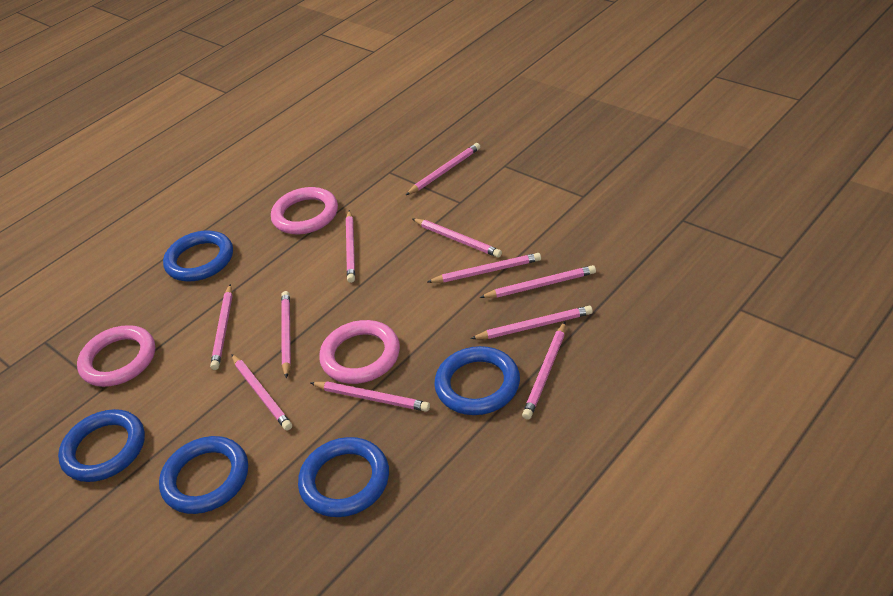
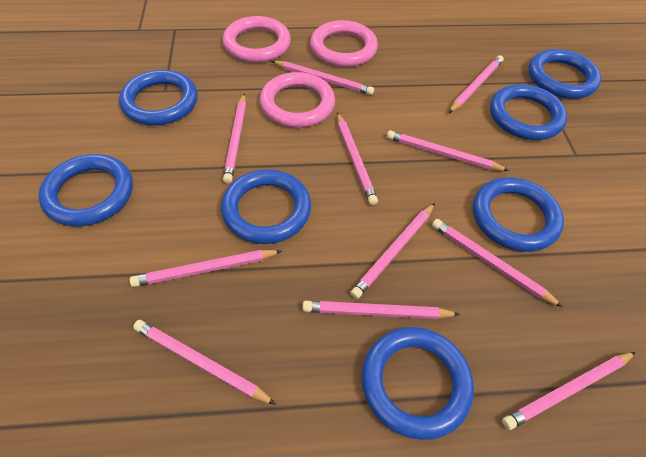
blue ring: 5 -> 7

